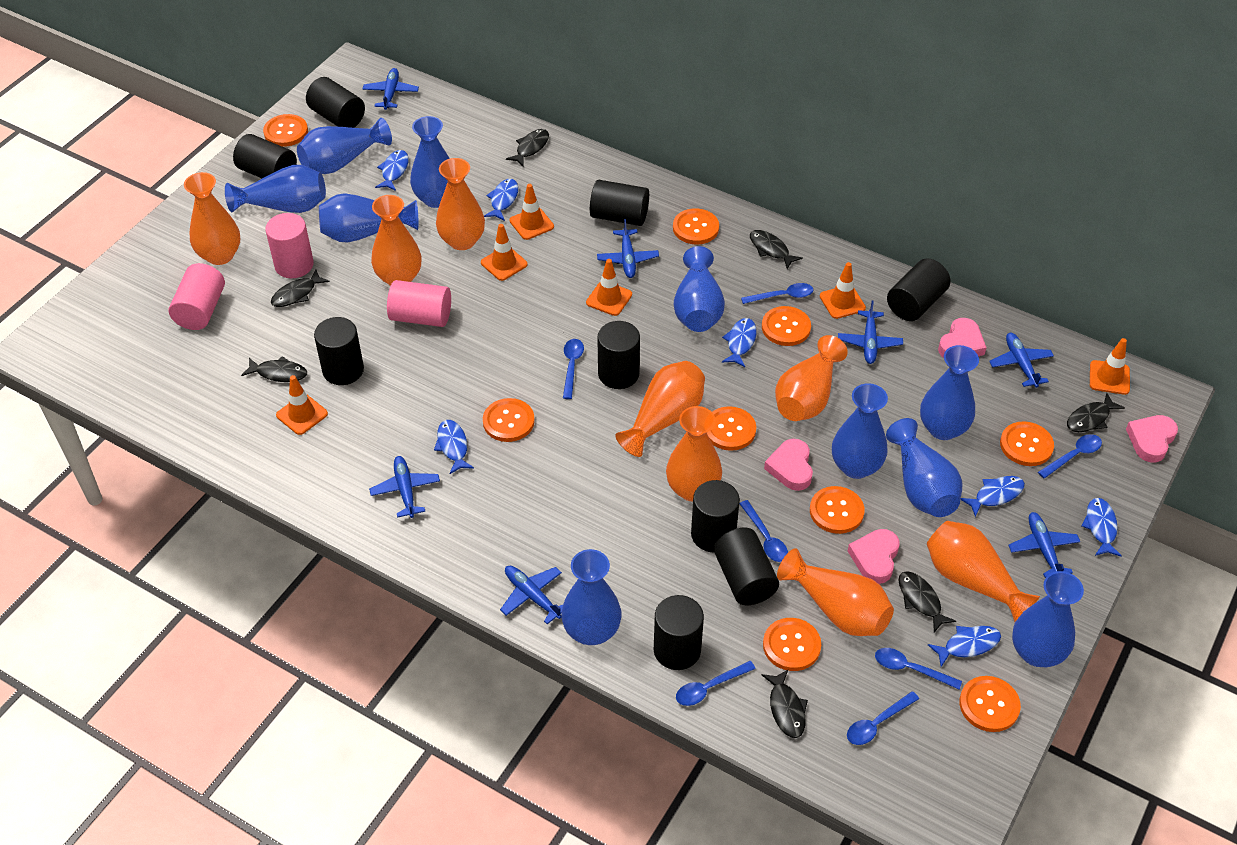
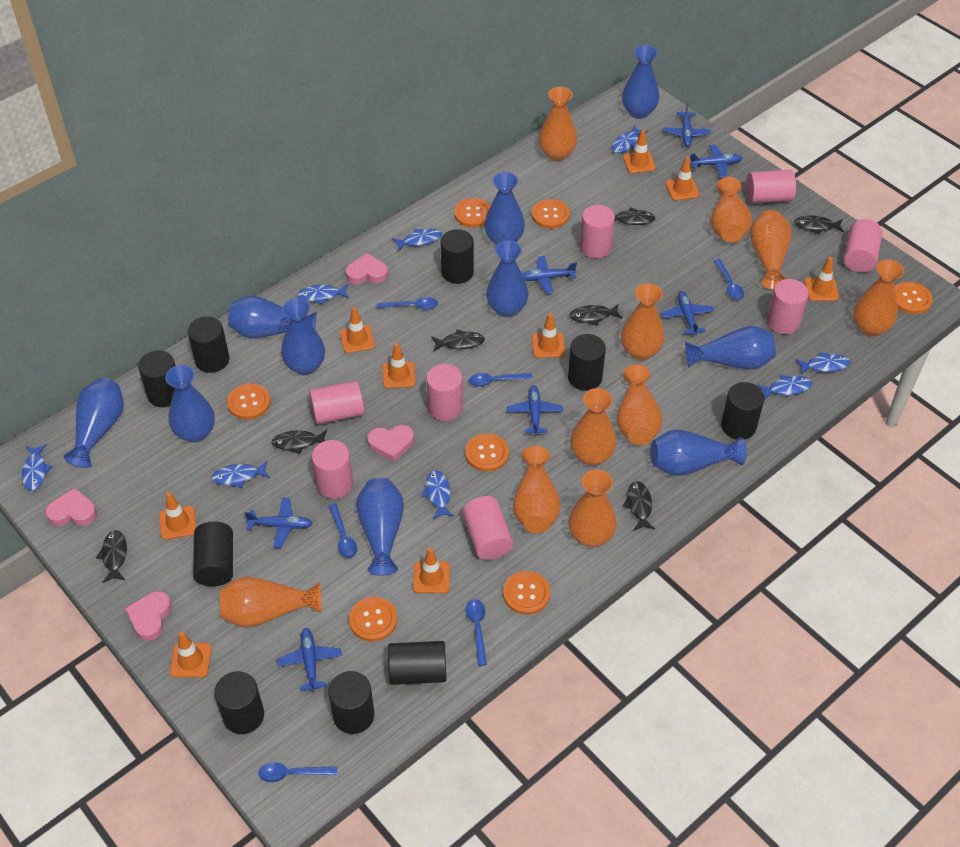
blue fish: 7 -> 8
blue spoon: 7 -> 6
orange button: 9 -> 7
orange traffic cone: 6 -> 9
orange vase: 8 -> 10
pink cylinder: 3 -> 8

